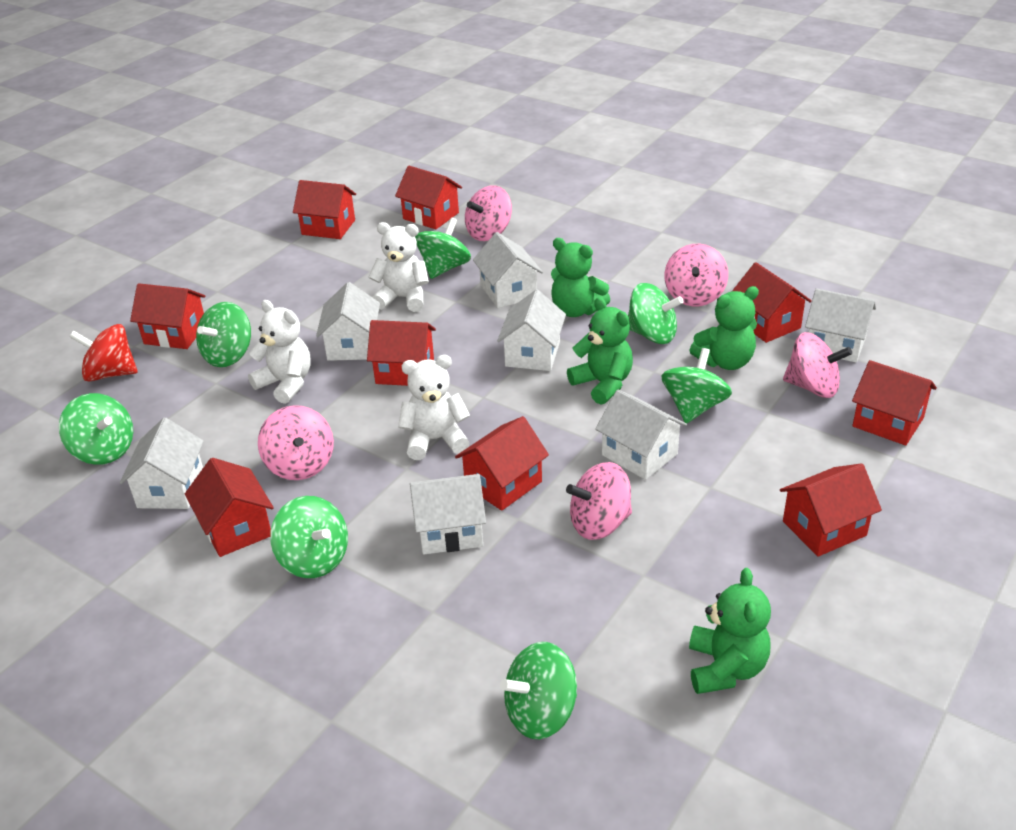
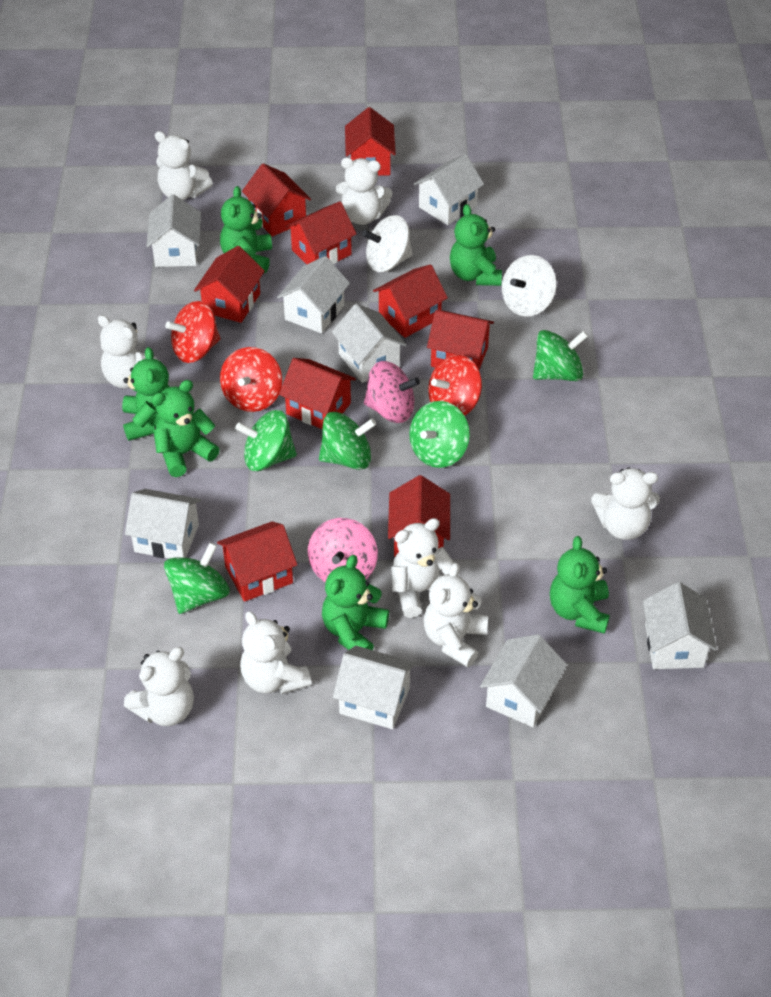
green spinning top: 7 -> 5
green teddy bear: 4 -> 6
pink spinning top: 5 -> 2
red spinning top: 1 -> 3
white house: 7 -> 8
white spinning top: 0 -> 2
white teddy bear: 3 -> 8

